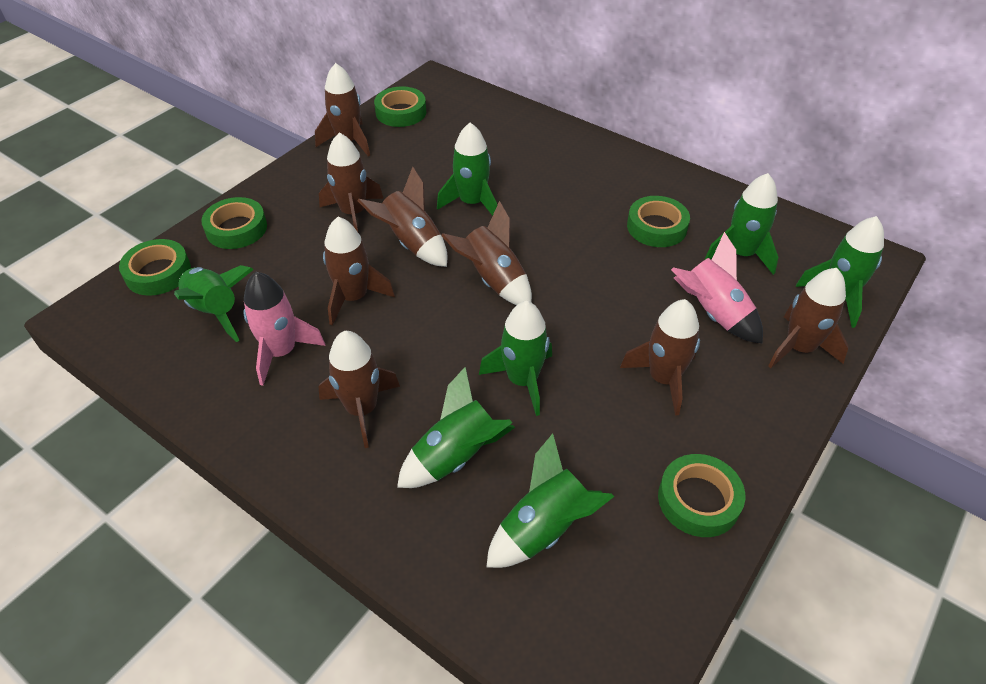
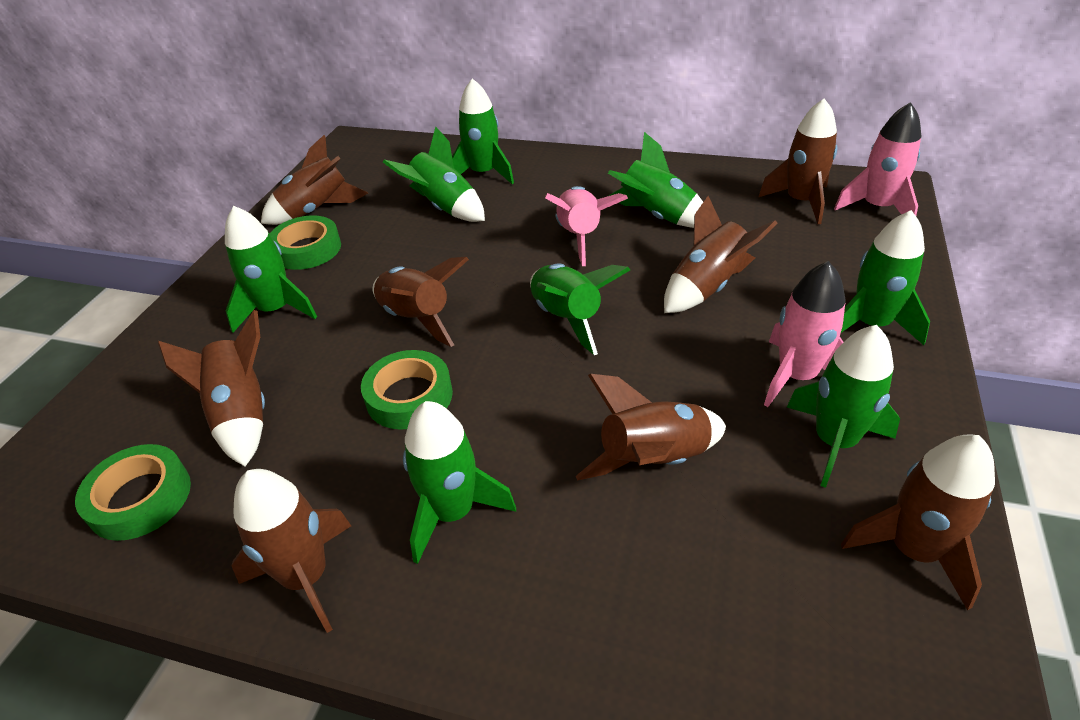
green rocket: 7 -> 8
green tape: 5 -> 3
pink rocket: 2 -> 3

